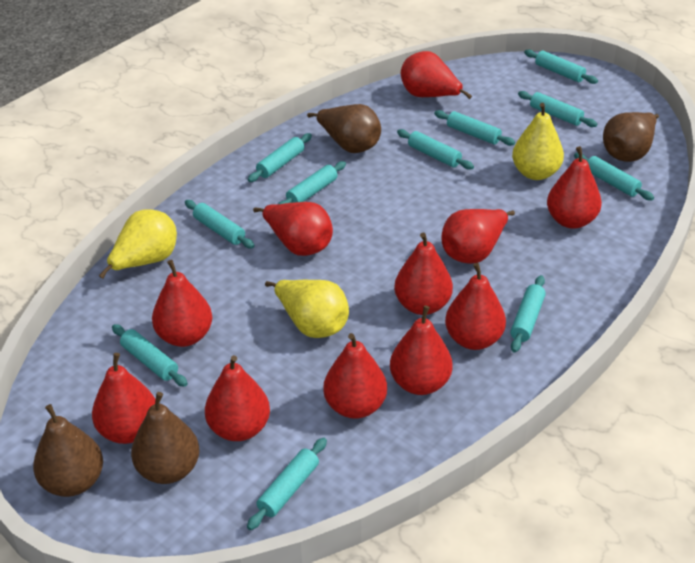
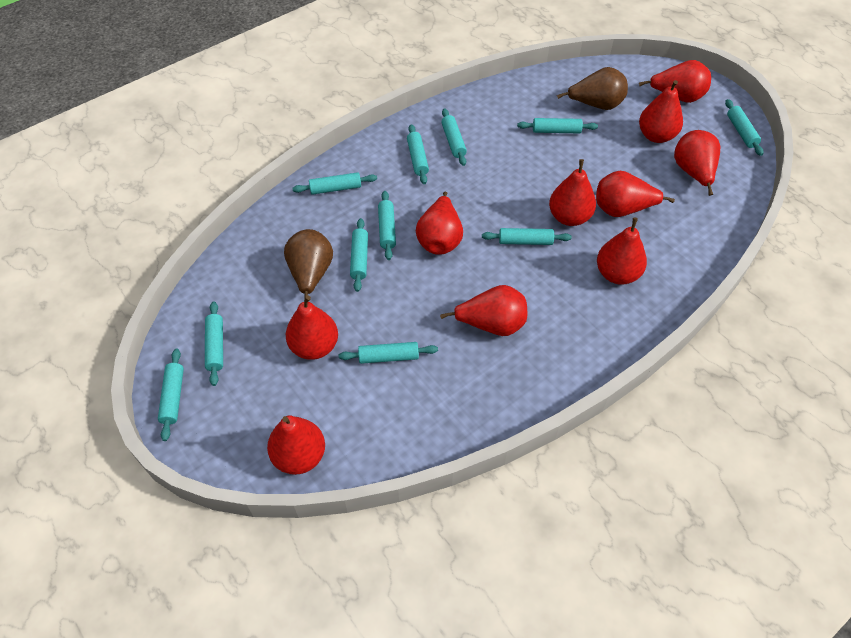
brown pear: 4 -> 2
red pear: 11 -> 10
yellow pear: 3 -> 0

